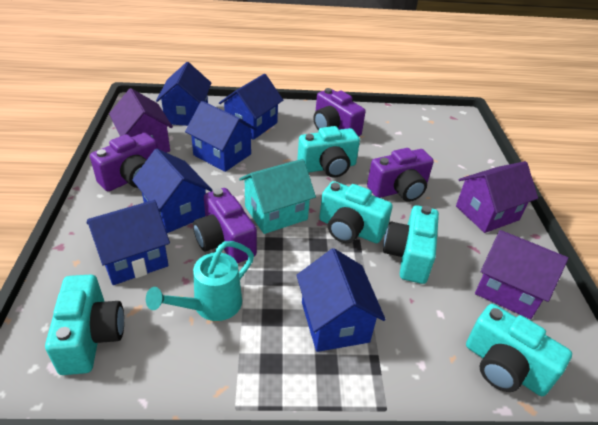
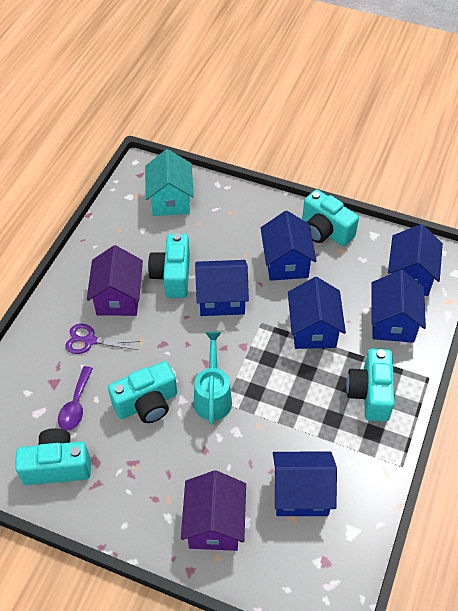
purple camera: 4 -> 0
purple house: 3 -> 2
purple scissors: 0 -> 1
purple spoon: 0 -> 1

